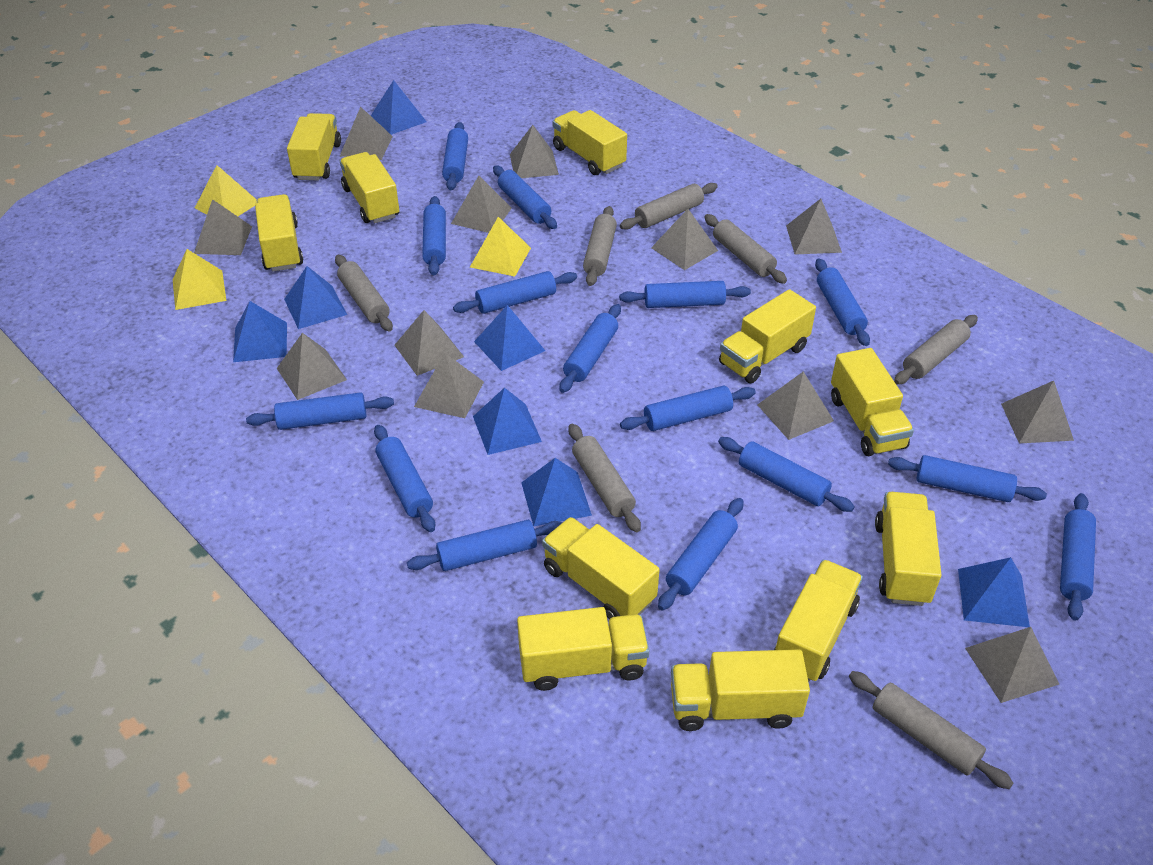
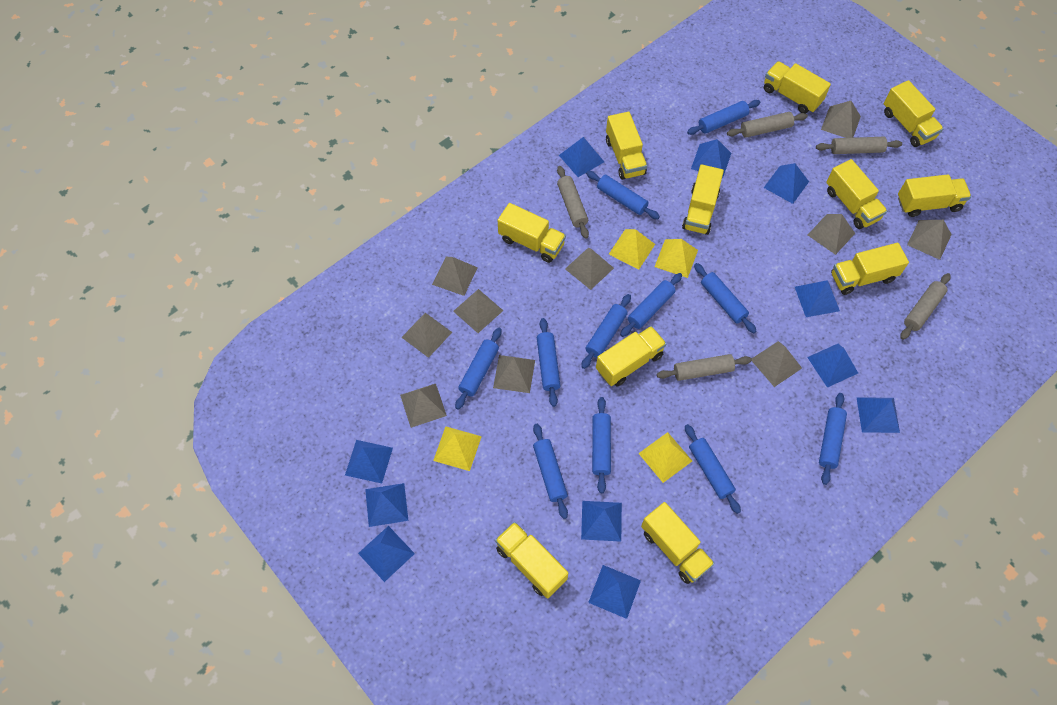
blue pyramid: 7 -> 11
blue rolling pin: 15 -> 11
grey pyramid: 12 -> 10
grey rolling pin: 7 -> 5
yellow pyramid: 3 -> 4

